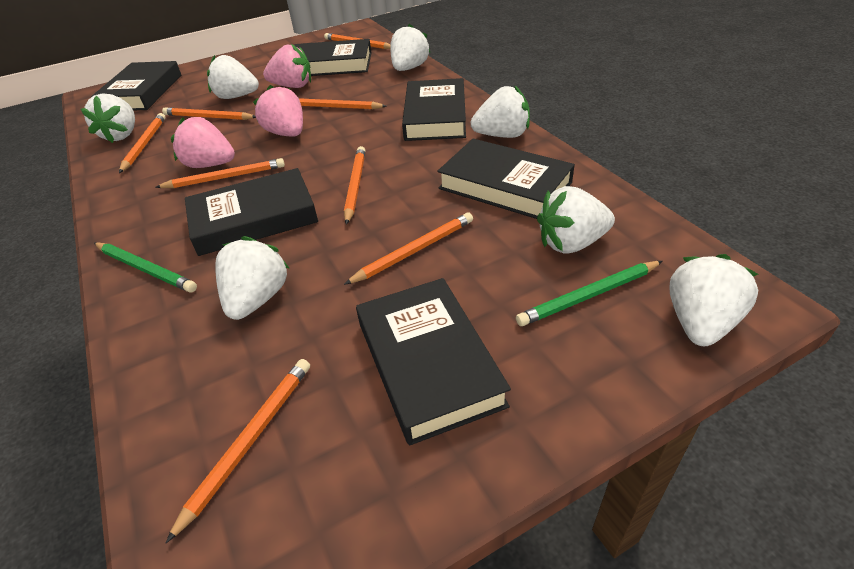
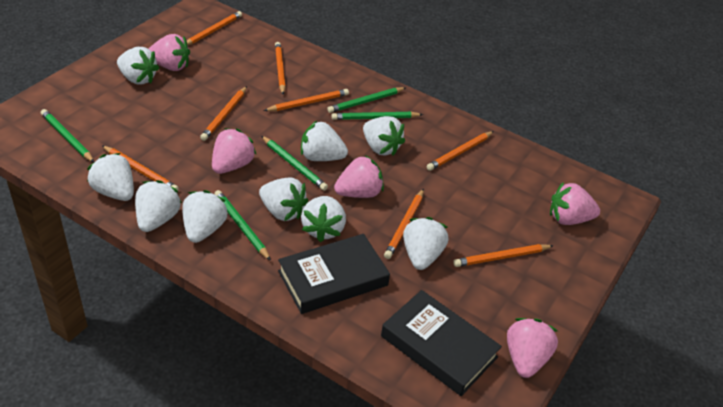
black book: 6 -> 2
green pencil: 2 -> 5
pink strawberry: 3 -> 5
white strawberry: 7 -> 9

